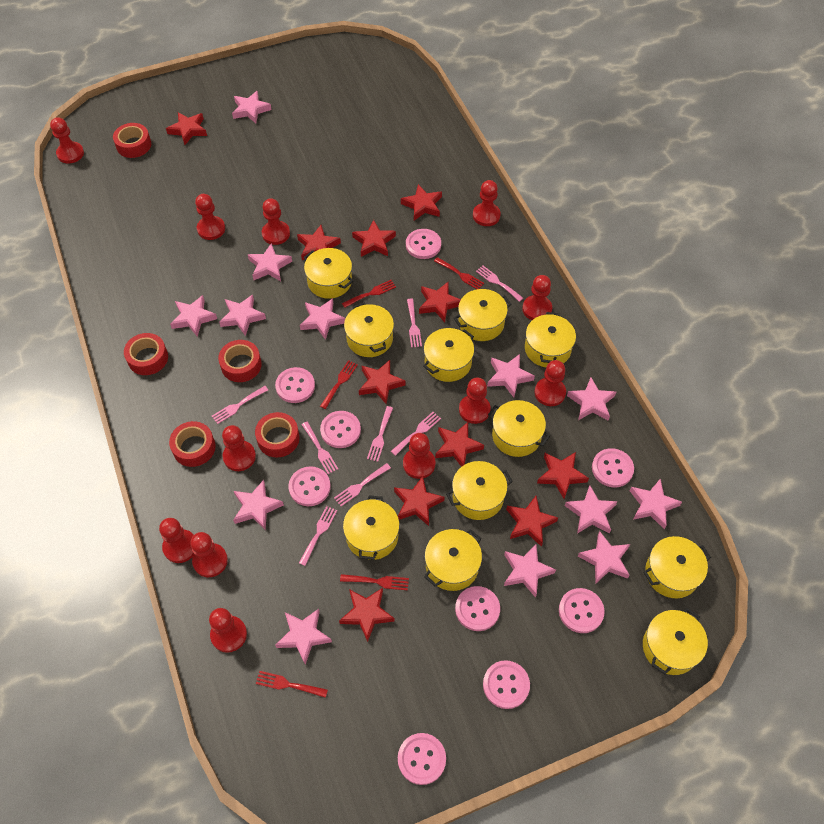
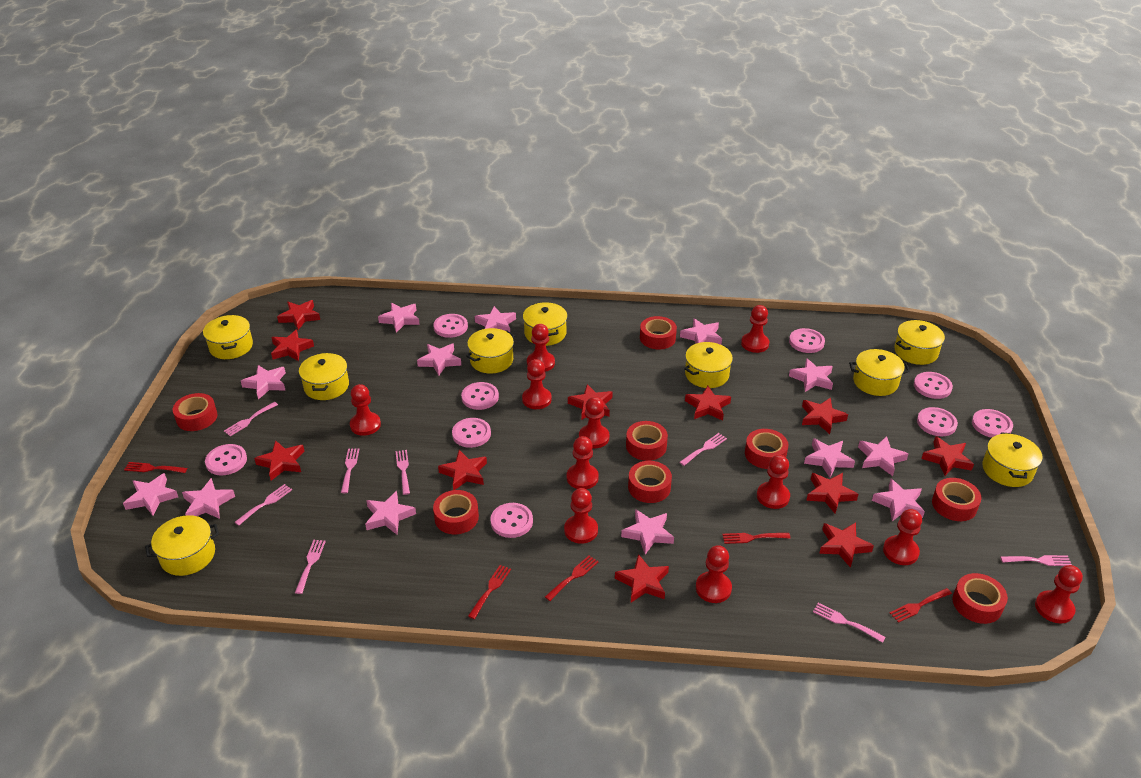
red pawn: 12 -> 11
red tape: 5 -> 8
yellow pot: 11 -> 9

